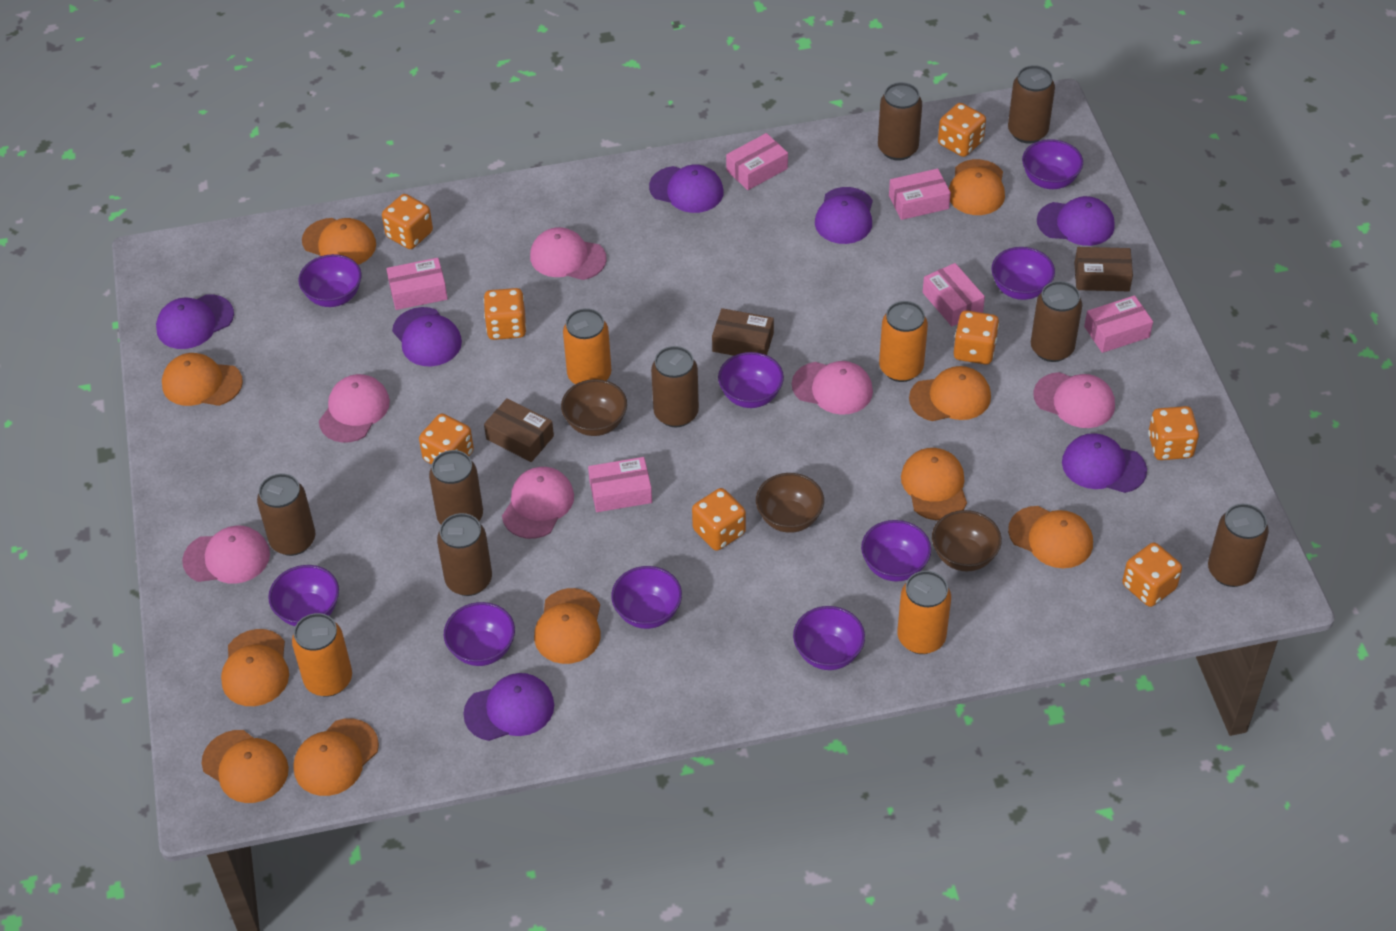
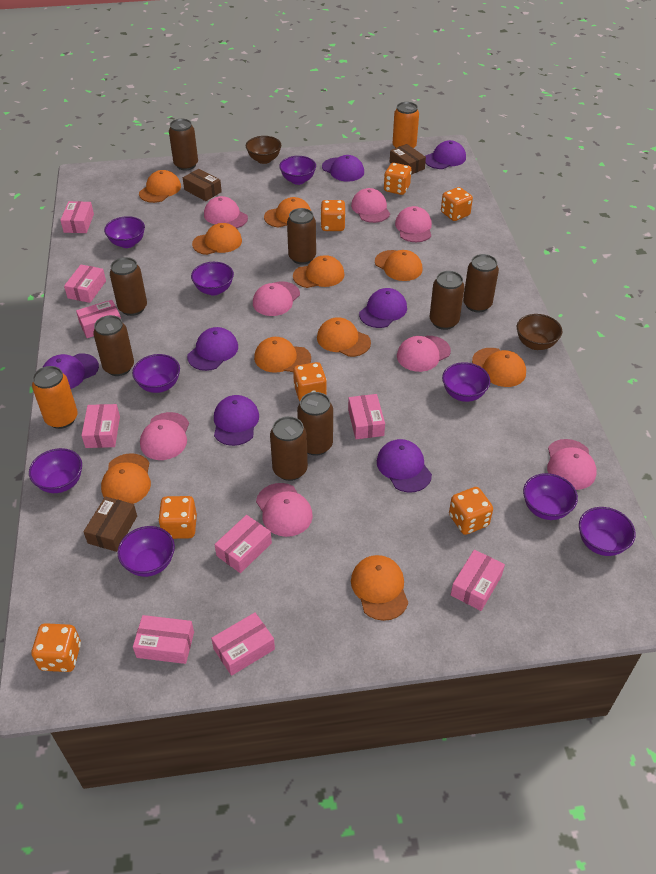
brown bowl: 3 -> 2
orange can: 4 -> 2
orange dice: 8 -> 7
pink box: 6 -> 9
pink cap: 6 -> 8

